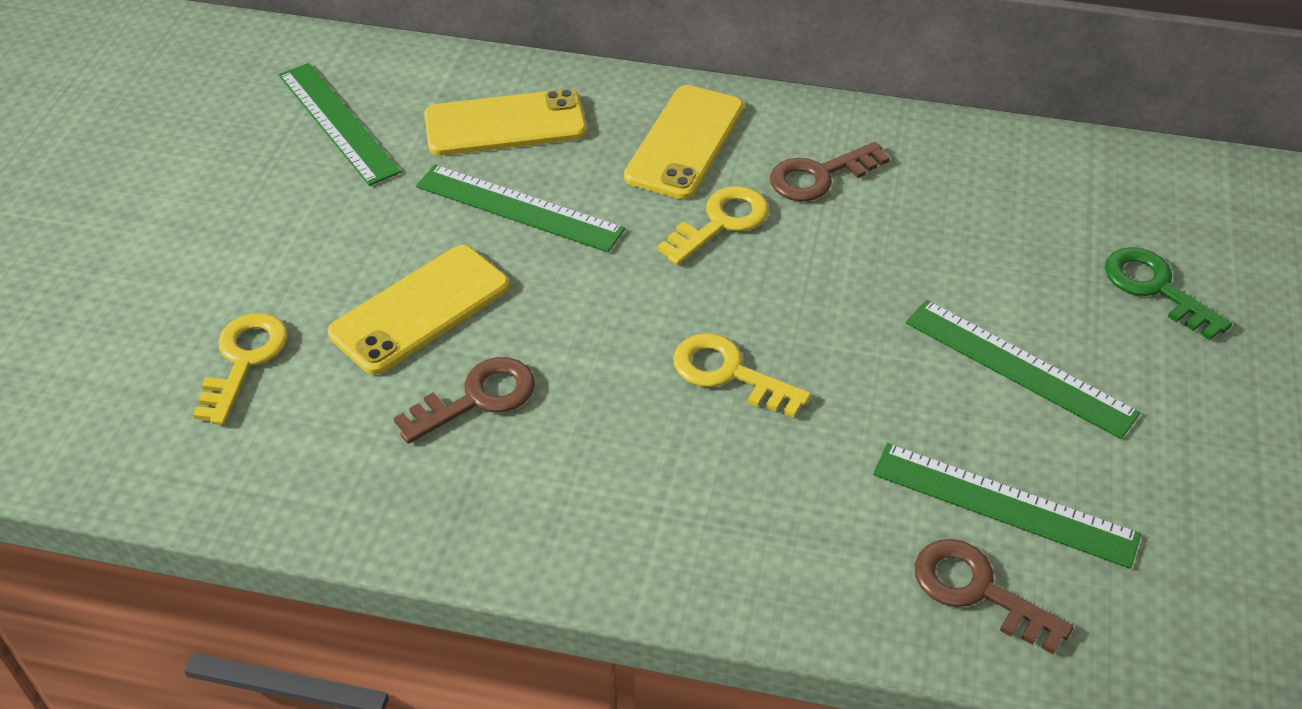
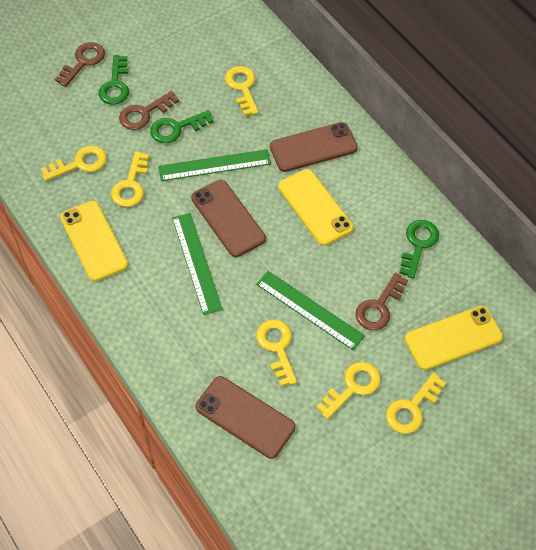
brown phone: 0 -> 3
green key: 1 -> 3
green ruler: 4 -> 3
yellow key: 3 -> 6

